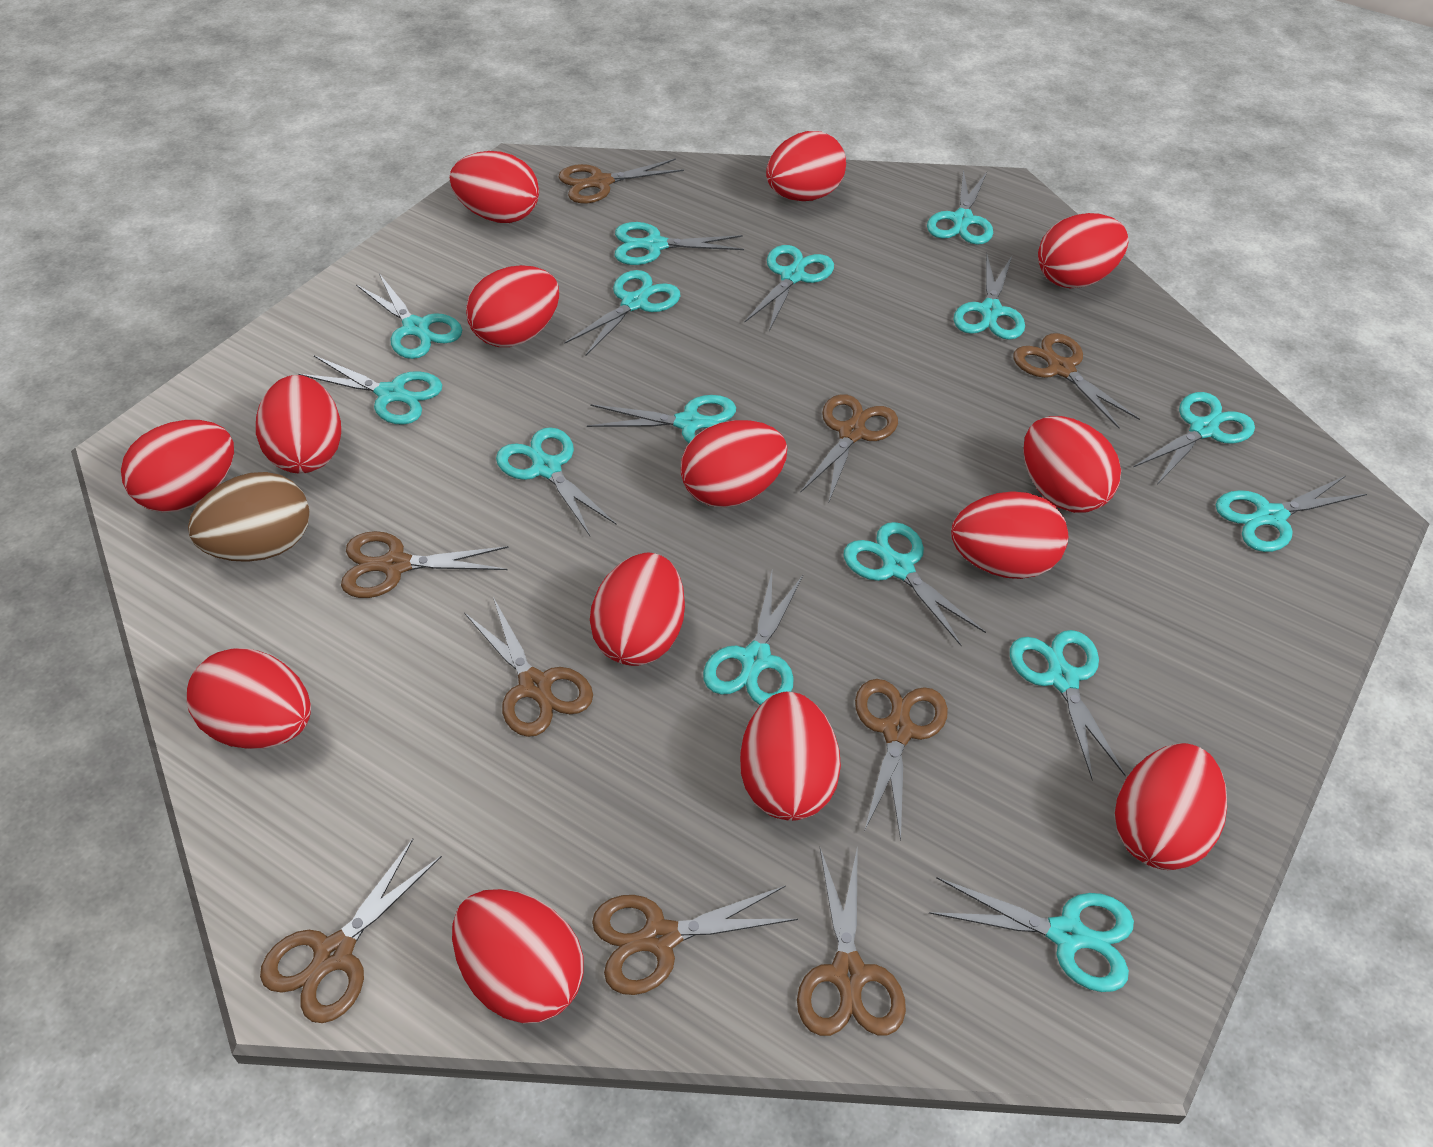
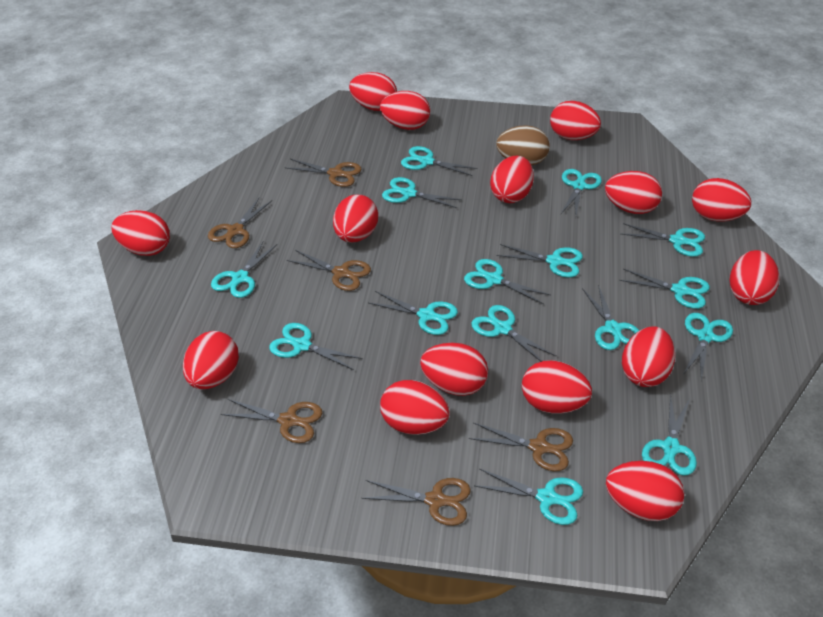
brown scissors: 9 -> 6
red egg: 14 -> 15

